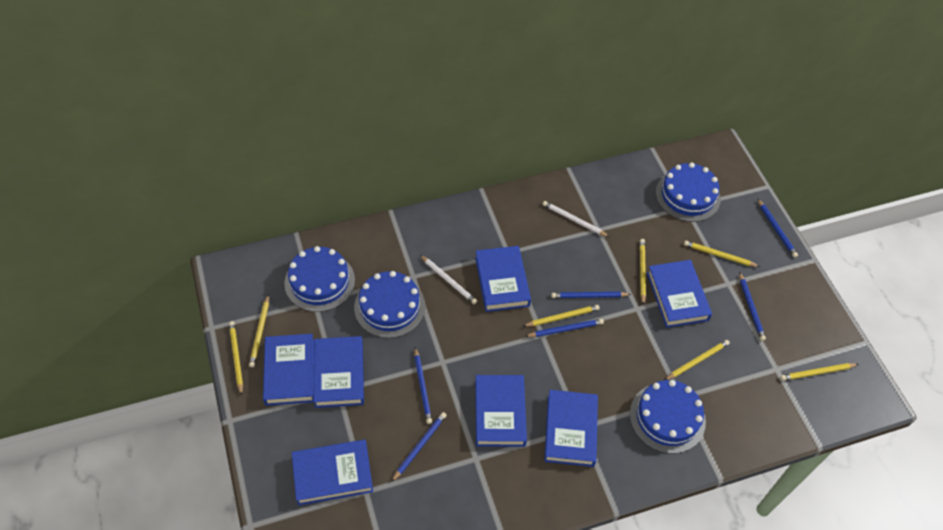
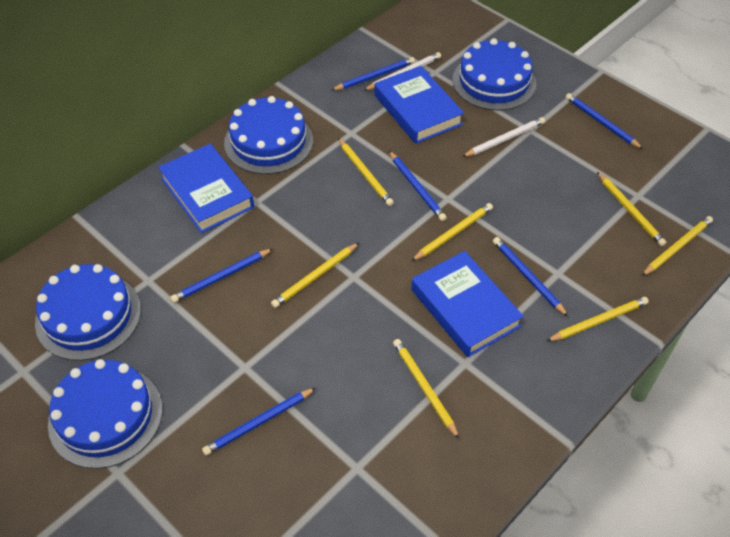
blue book: 7 -> 3

